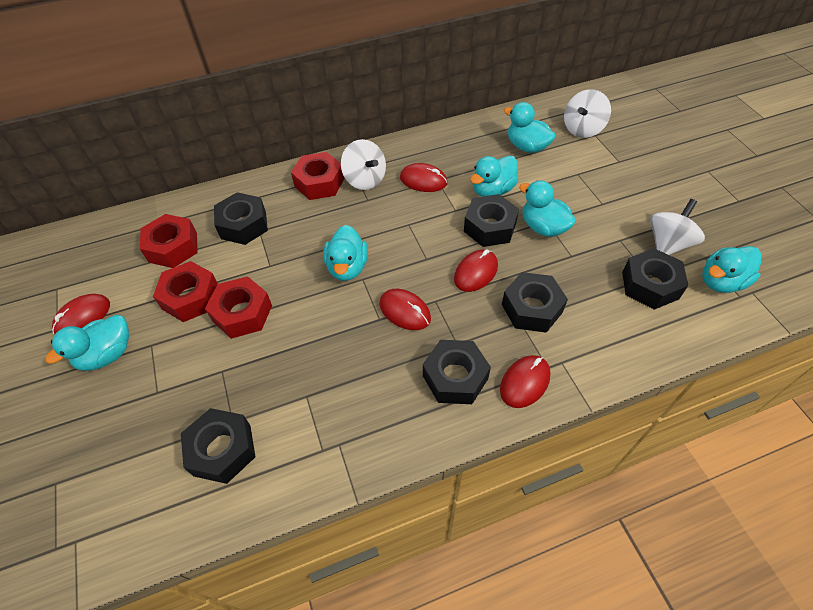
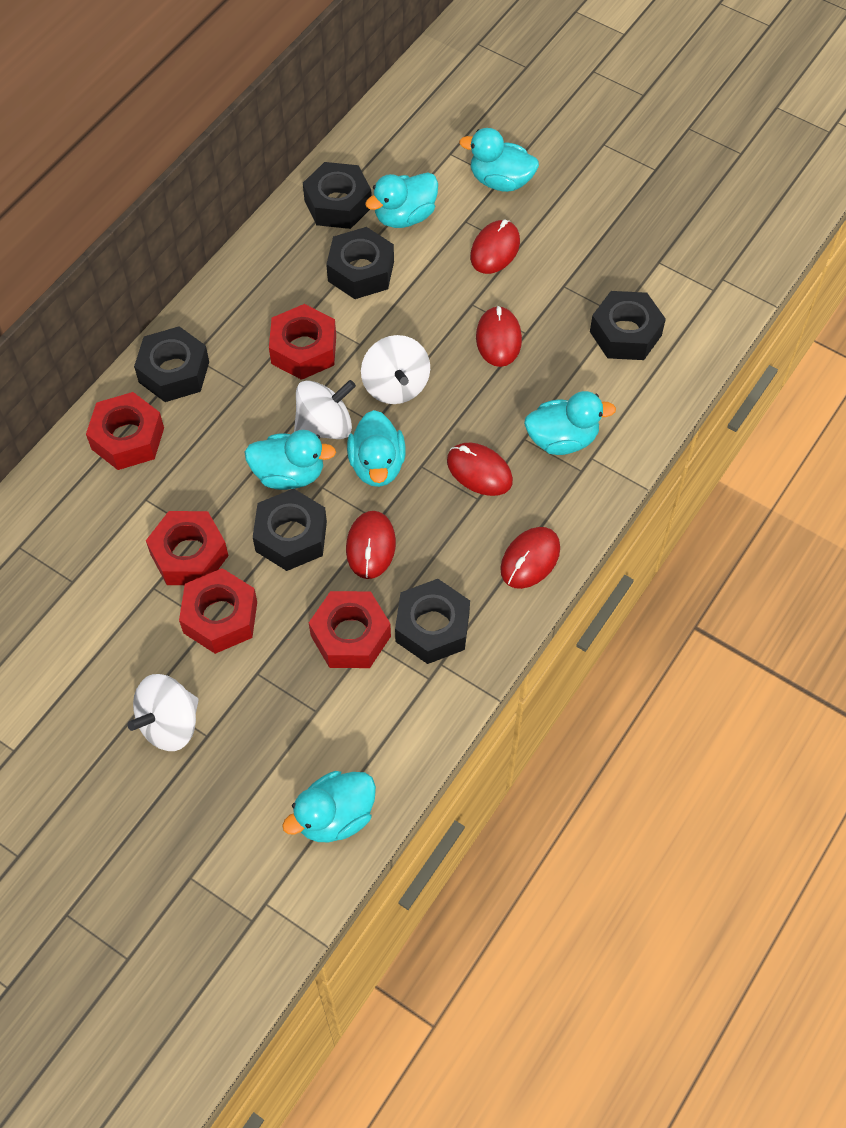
red nut: 4 -> 5

